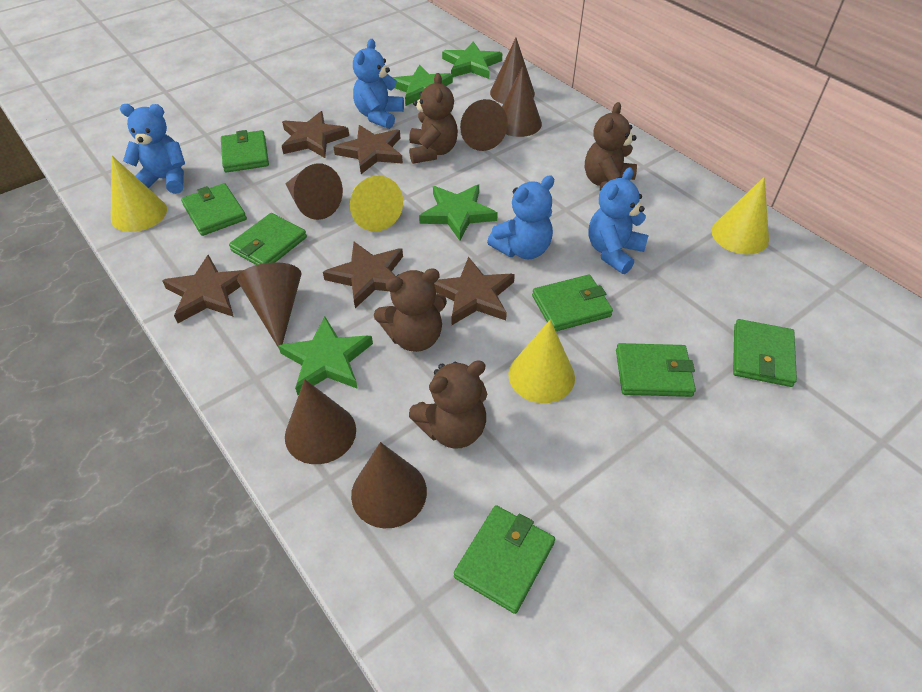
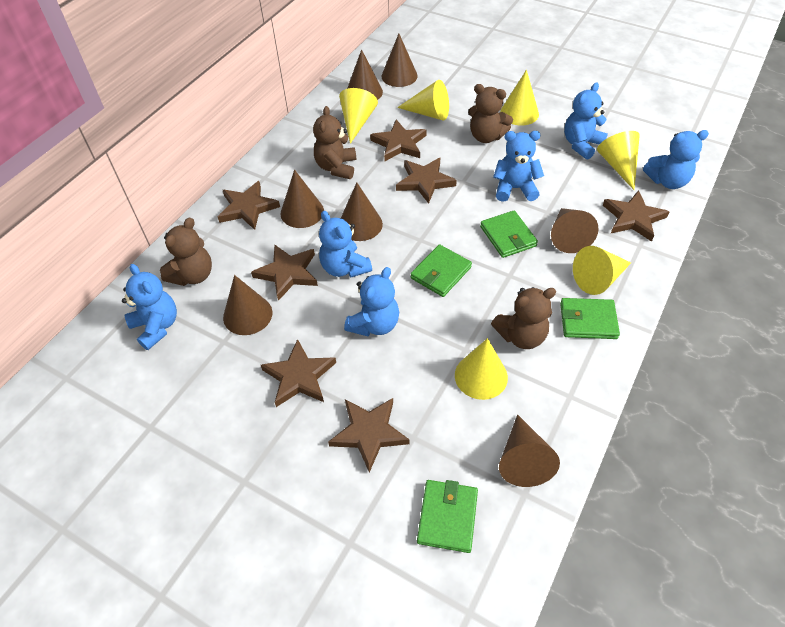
blue teddy bear: 4 -> 6
brown star: 5 -> 7
green star: 4 -> 0
green wallet: 7 -> 4
yellow cone: 4 -> 6

